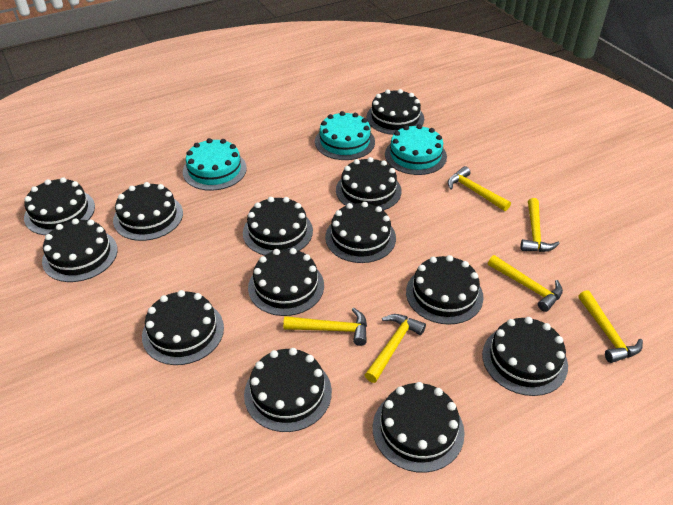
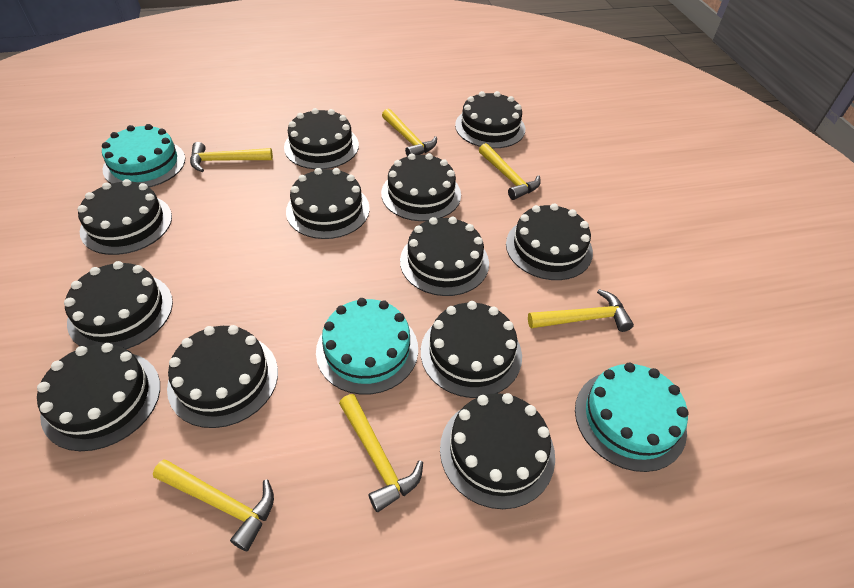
black cake: 13 -> 12

